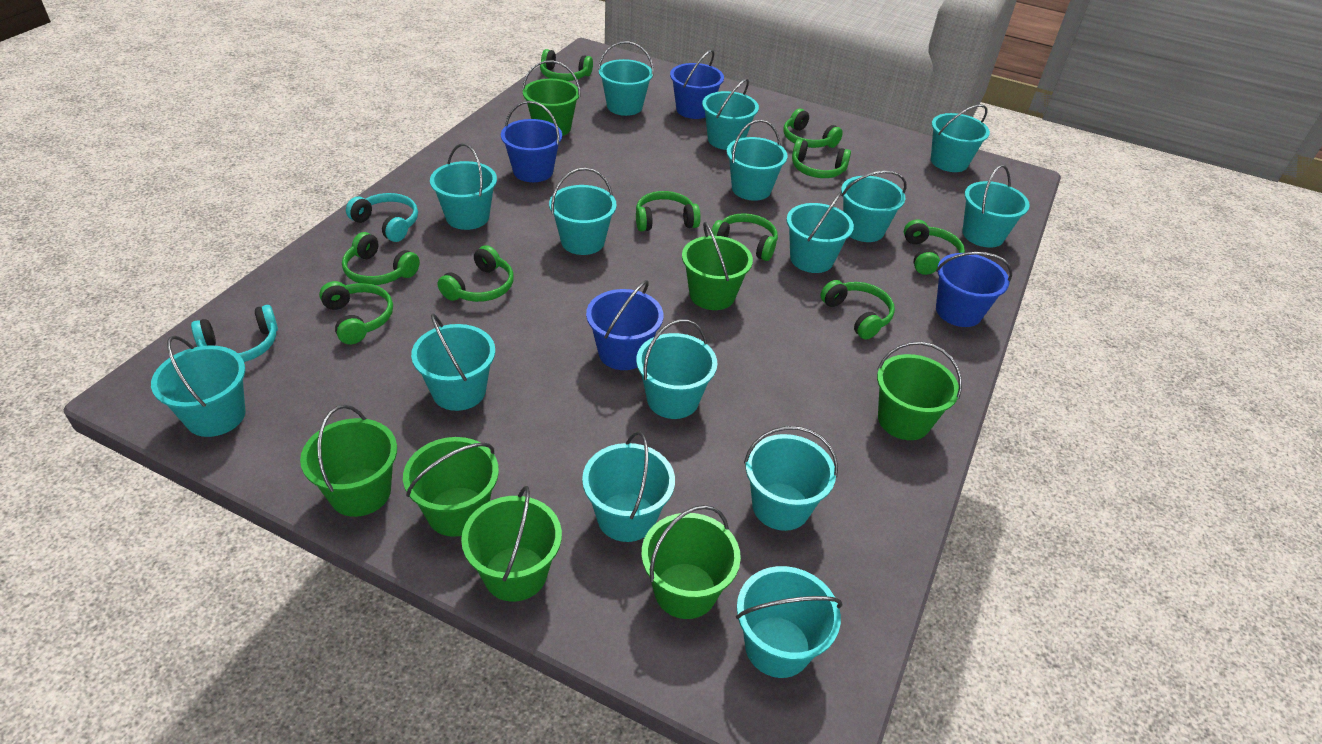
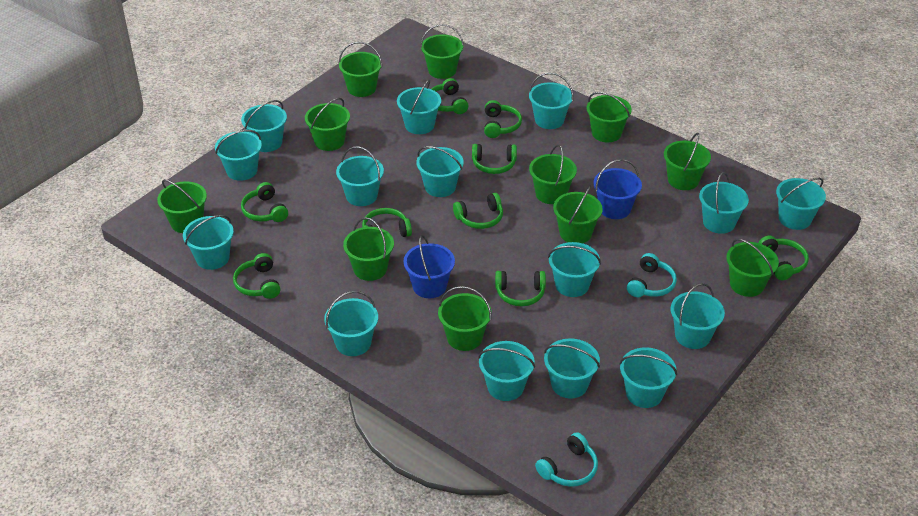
blue bucket: 4 -> 2
green bucket: 7 -> 11
green headphones: 10 -> 9

